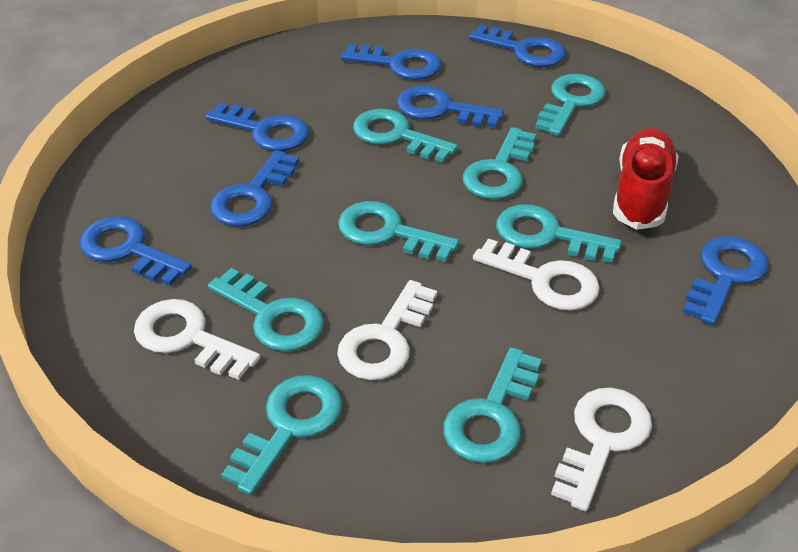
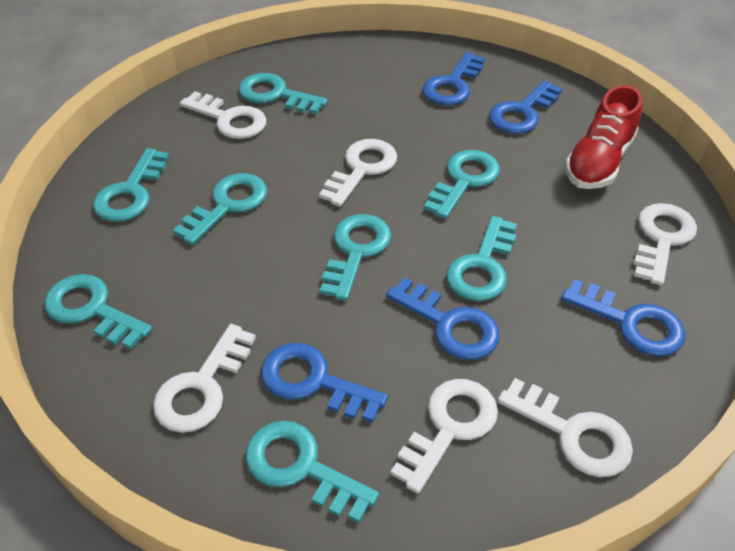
blue key: 7 -> 5
white key: 4 -> 6

